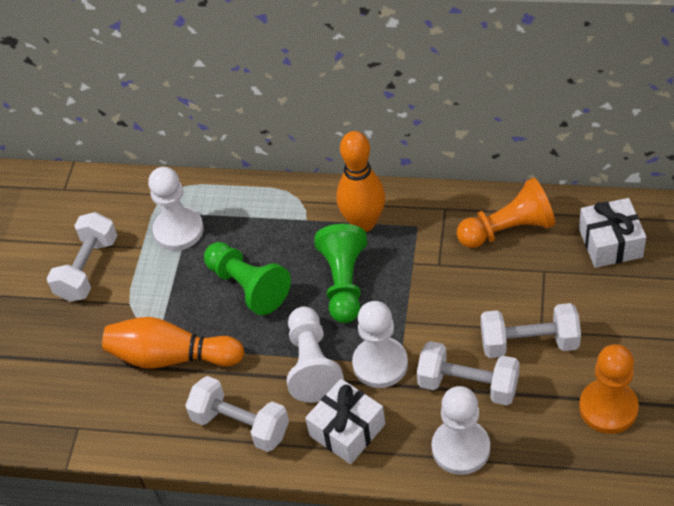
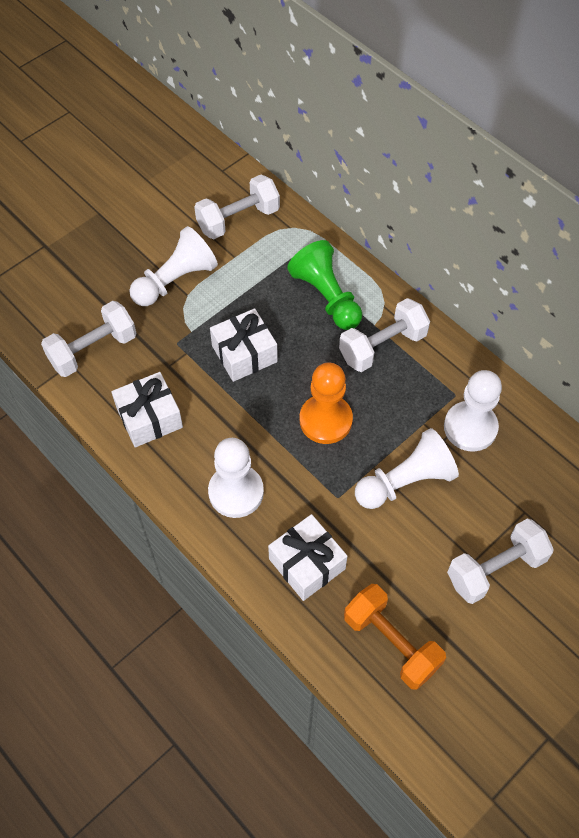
green pawn: 2 -> 1
orange bowling pin: 2 -> 0
orange dumbbell: 0 -> 1
orange pawn: 2 -> 1
white gift: 2 -> 3

